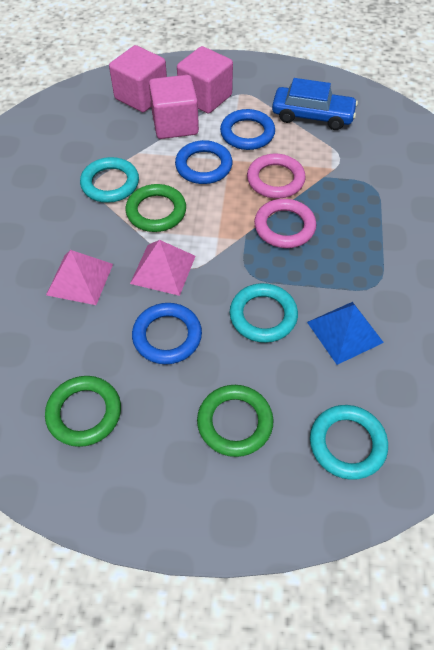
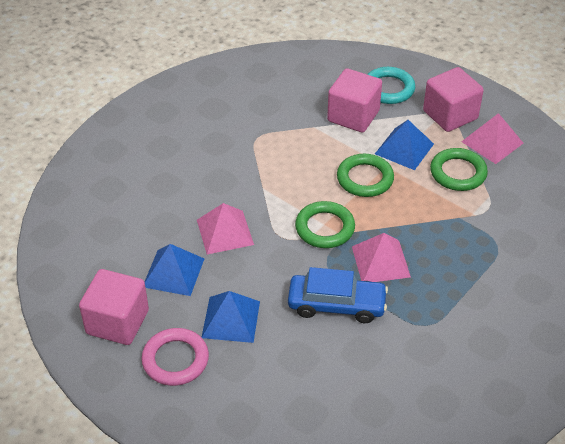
blue pyramid: 1 -> 3
blue ring: 3 -> 0
pink pyramid: 2 -> 3
pink ring: 2 -> 1
turquoise ring: 3 -> 1

